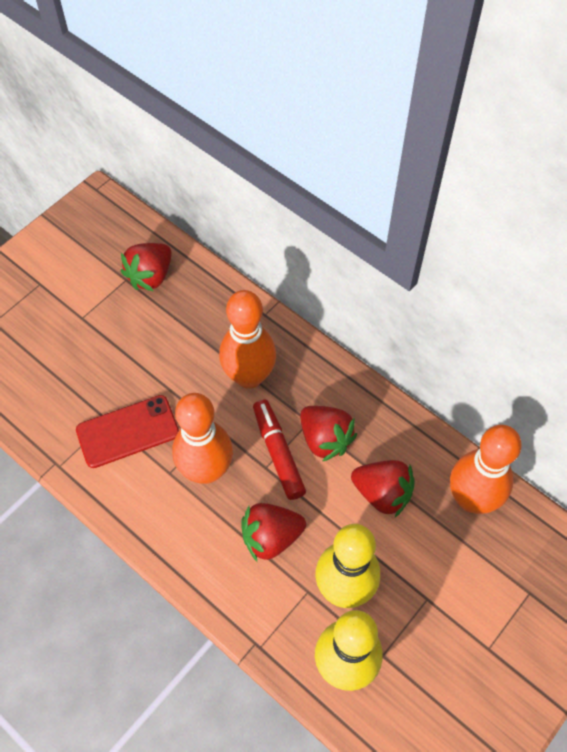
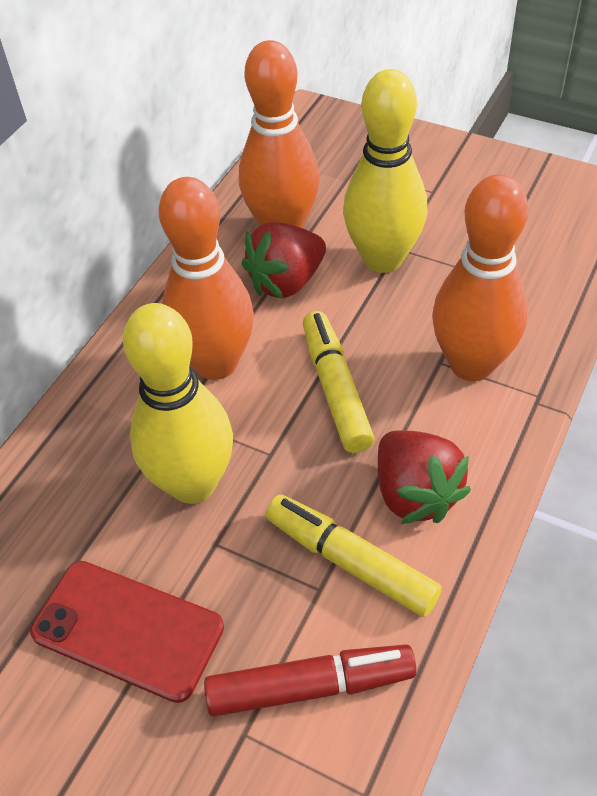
red strawberry: 4 -> 2
yellow marker: 0 -> 2

